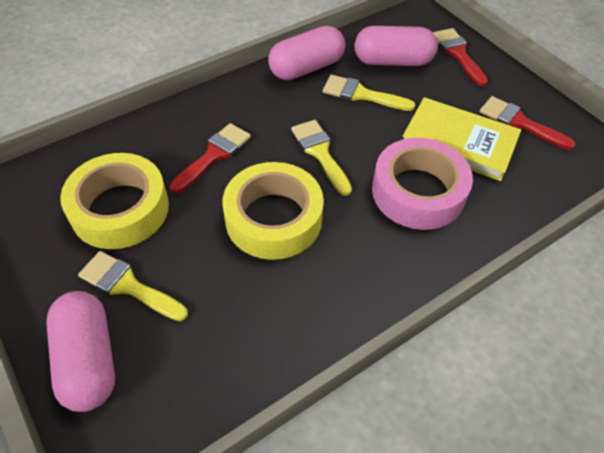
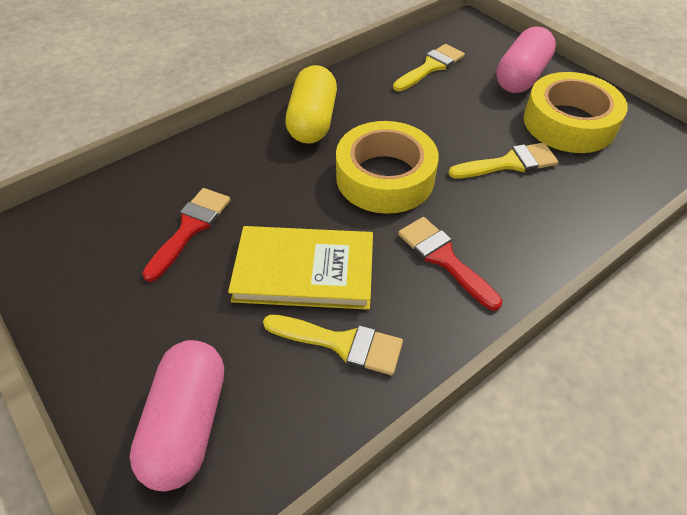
pink capsule: 3 -> 2
pink tape: 1 -> 0
red brush: 3 -> 2
yellow capsule: 0 -> 1

